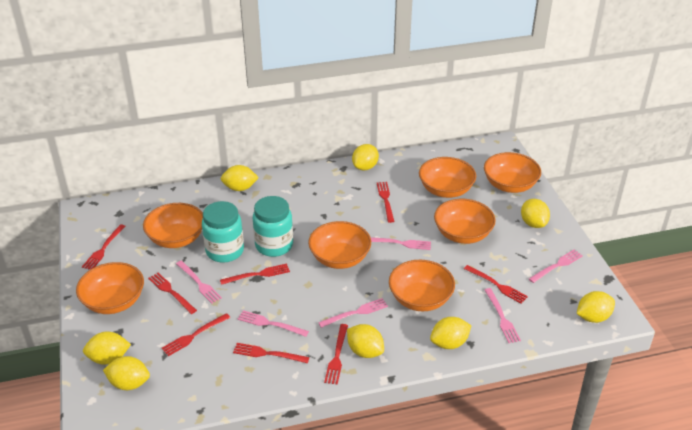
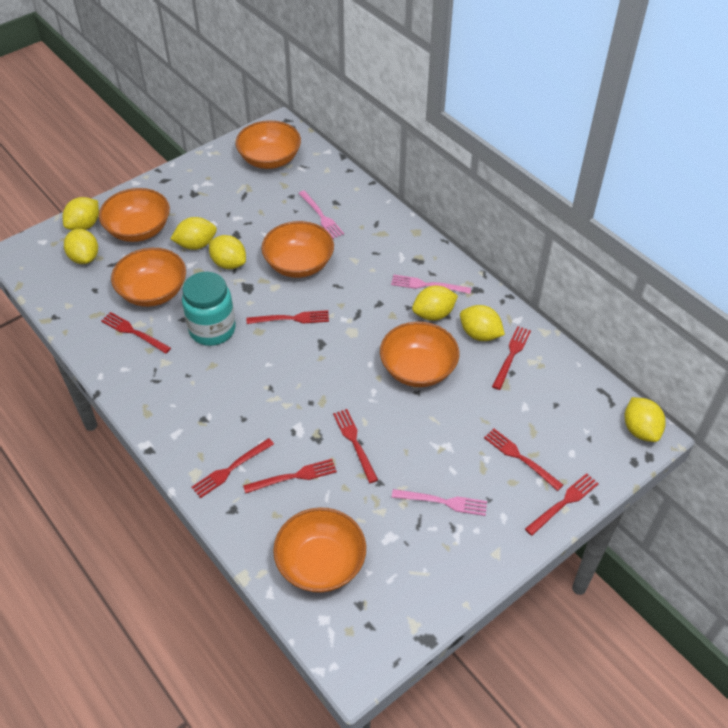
orange bowl: 7 -> 6
pink fork: 6 -> 3
turquoise jar: 2 -> 1
yellow lemon: 8 -> 7

